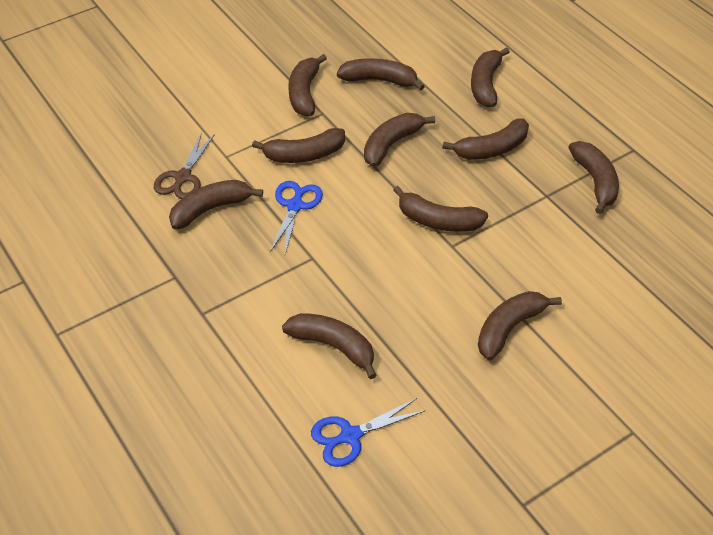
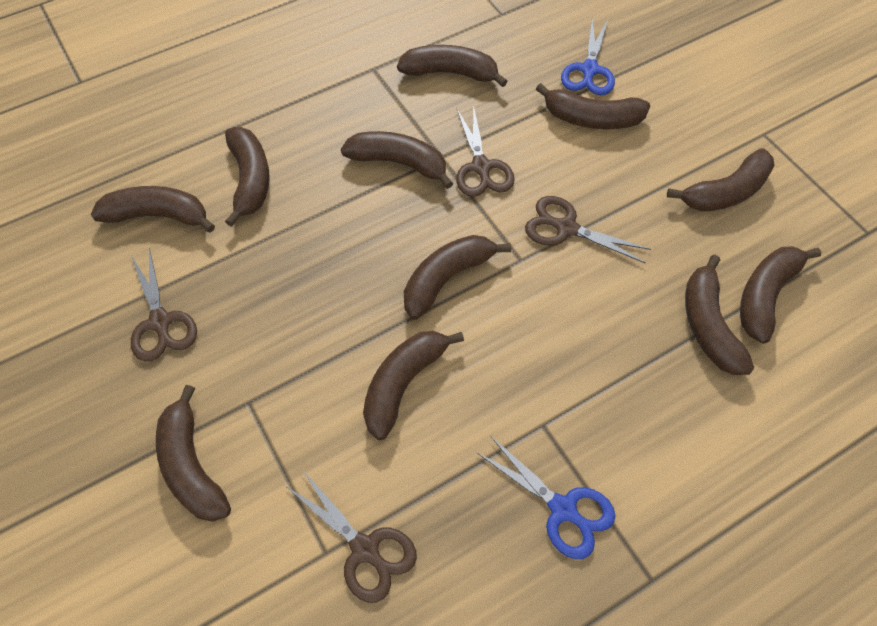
brown scissors: 1 -> 4

